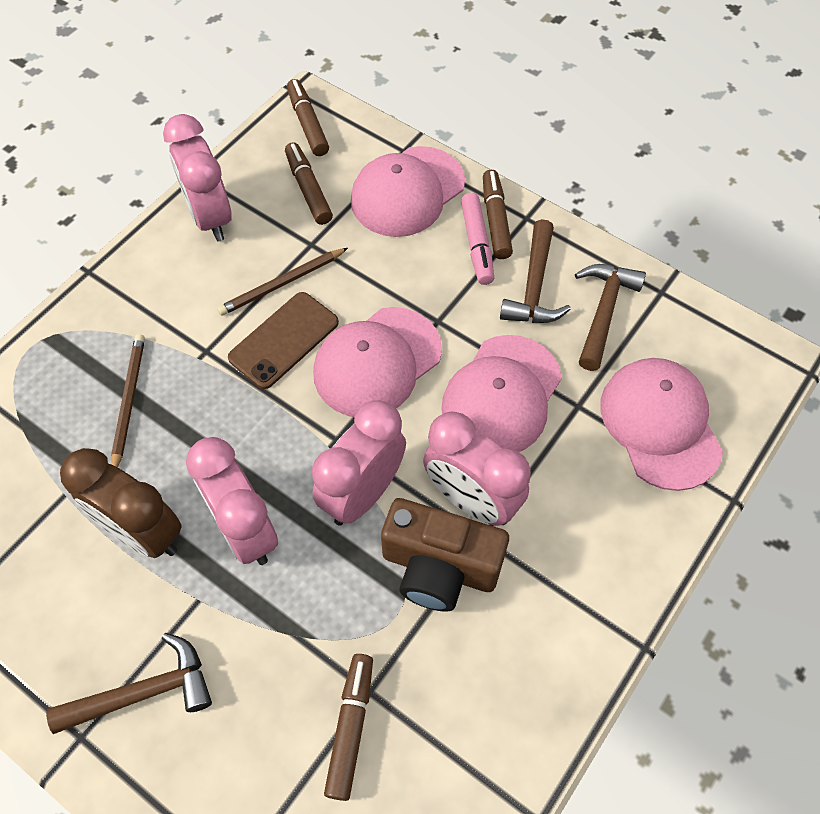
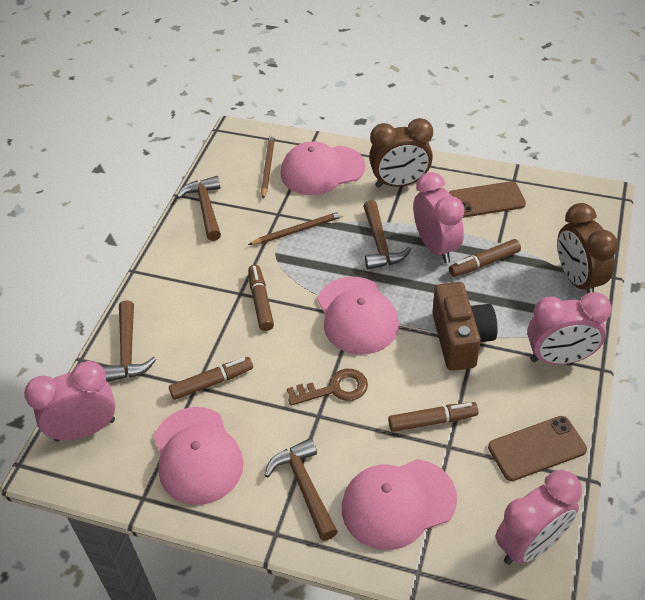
brown clock: 1 -> 2
brown hammer: 3 -> 4
brown key: 0 -> 1
brown phone: 1 -> 2
pink marker: 1 -> 0

